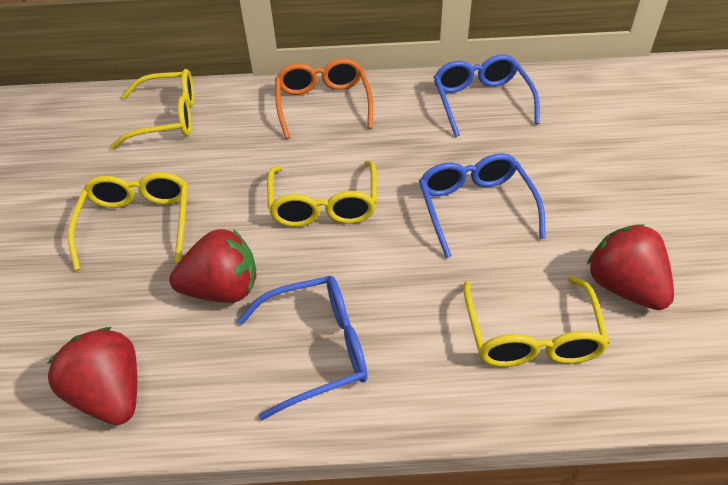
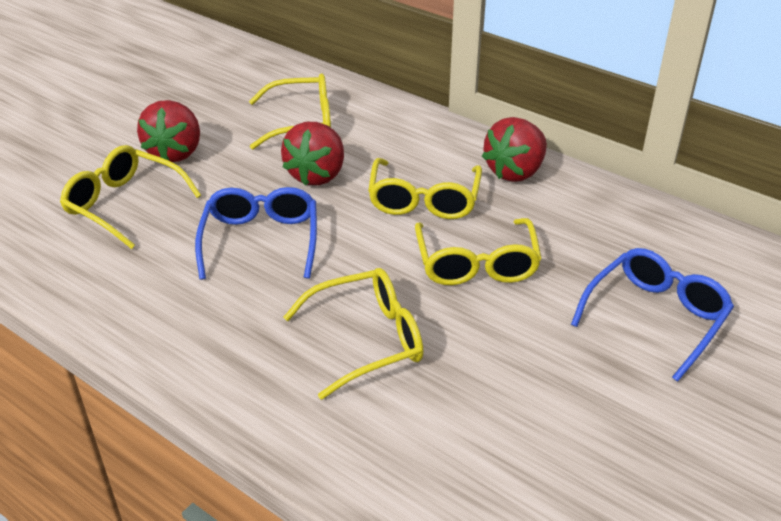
blue glasses: 3 -> 2
orange glasses: 1 -> 0
yellow glasses: 4 -> 5

